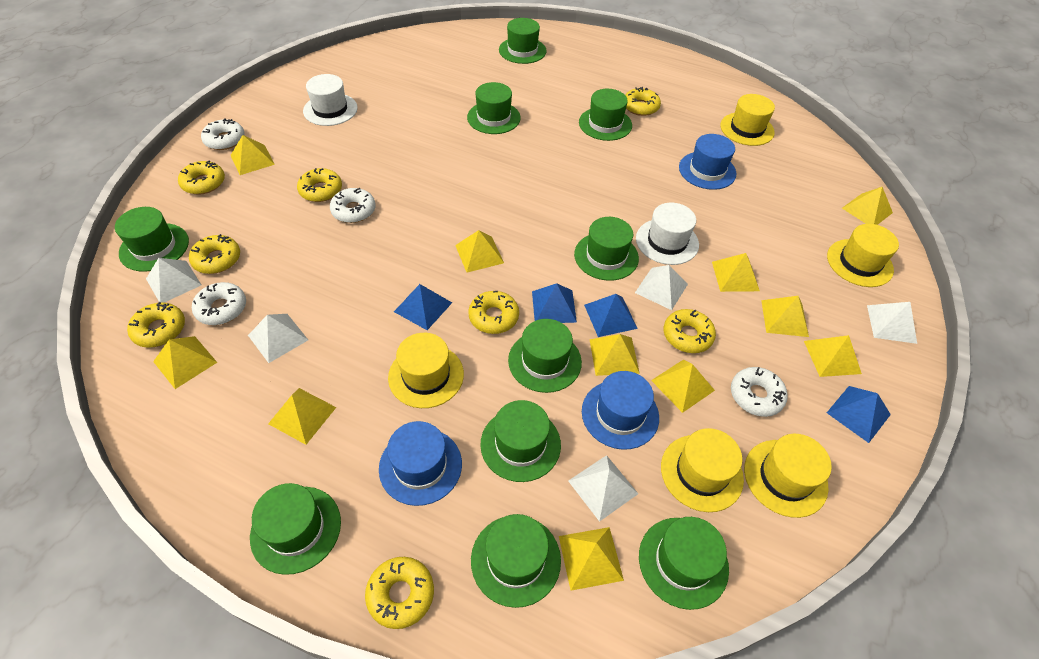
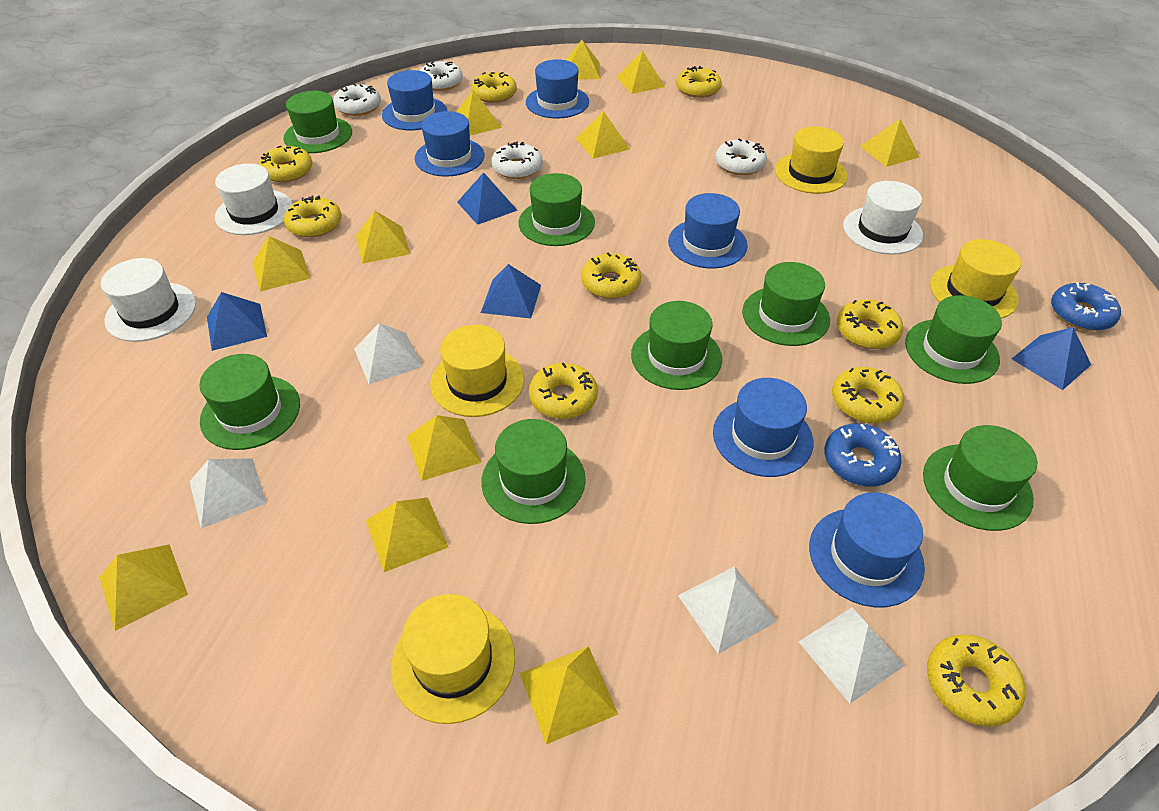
blue donut: 0 -> 2
blue hat: 3 -> 6
green hat: 10 -> 8
white hat: 2 -> 3
white pyramid: 5 -> 4
yellow donut: 8 -> 9
yellow hat: 5 -> 4

